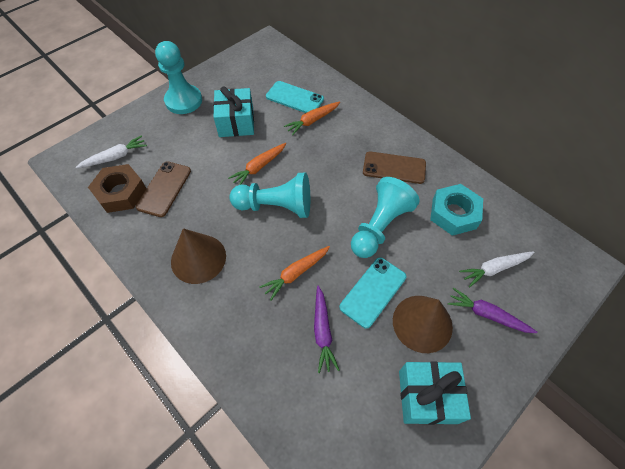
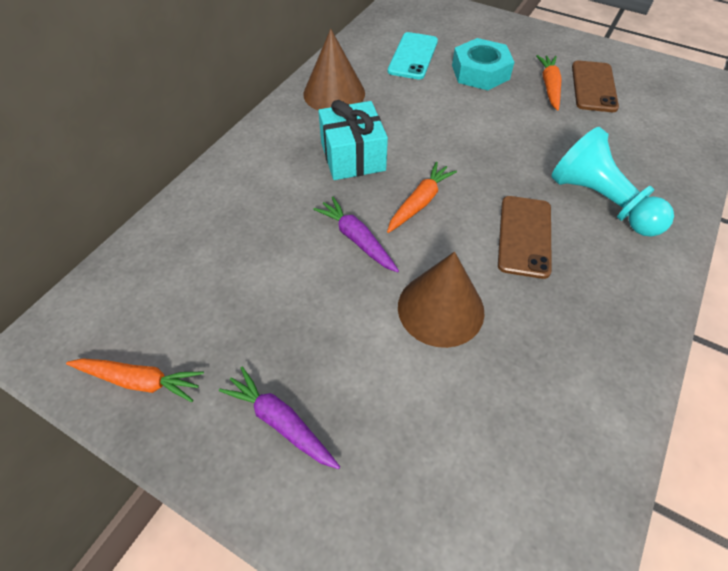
brown nut: 1 -> 0
turquoise gift: 2 -> 1
turquoise pawn: 3 -> 1
turquoise phone: 2 -> 1
white carrot: 2 -> 0

